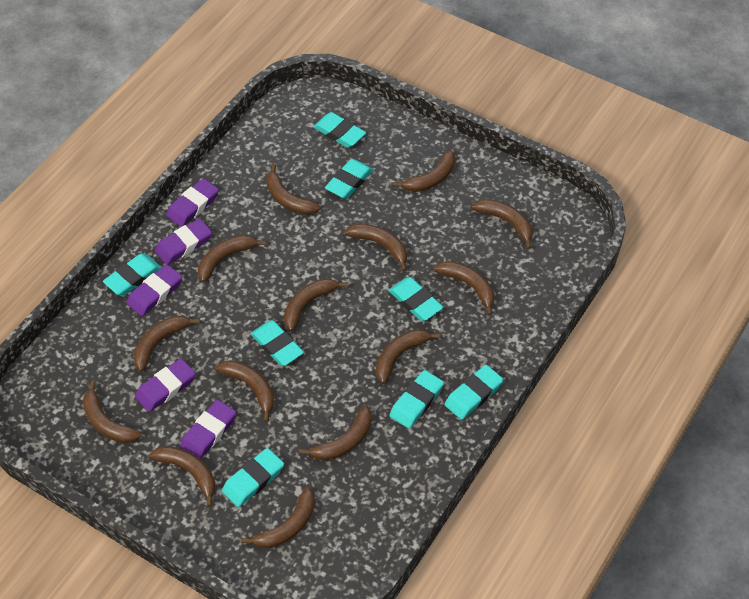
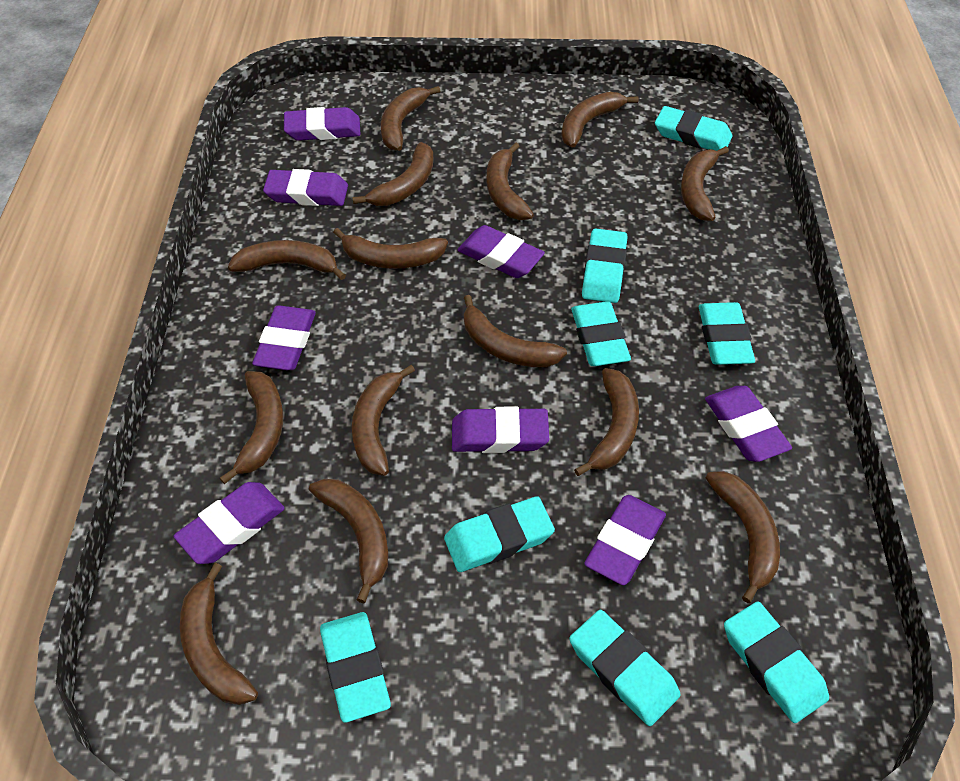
purple eraser: 5 -> 8

